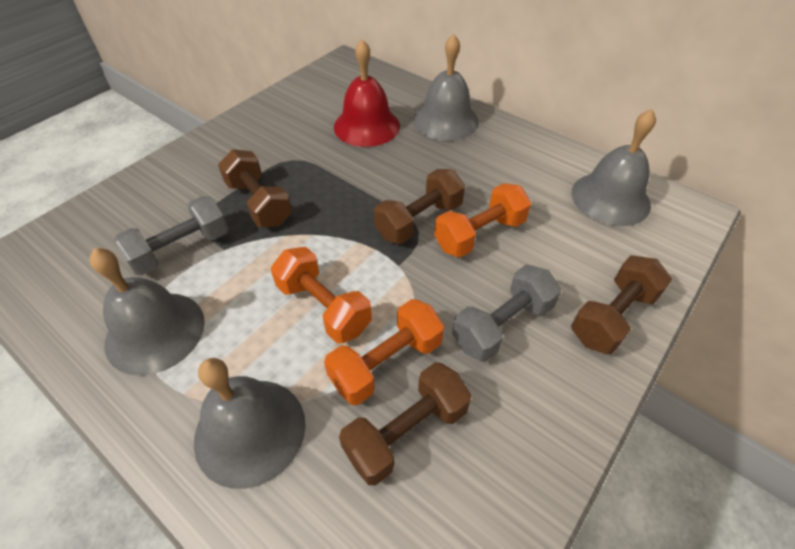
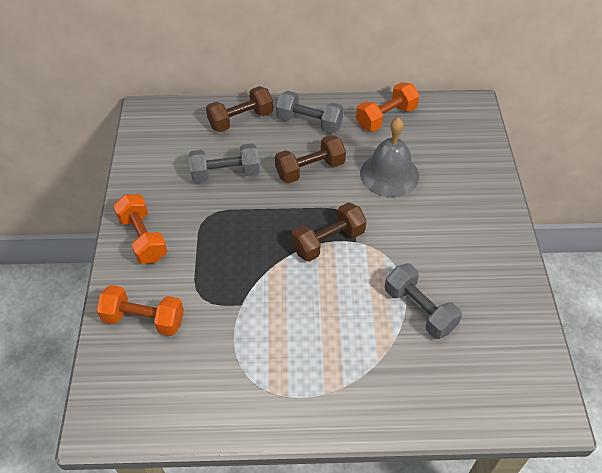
brown dumbbell: 4 -> 3
grey bell: 4 -> 1
grey dumbbell: 2 -> 3
red bell: 1 -> 0

